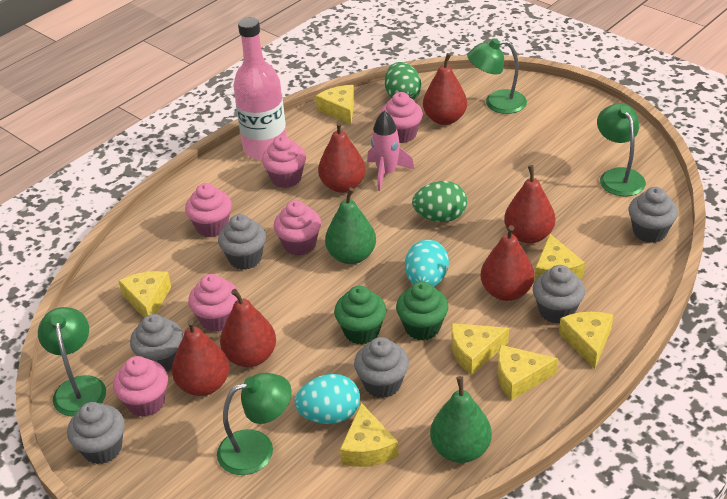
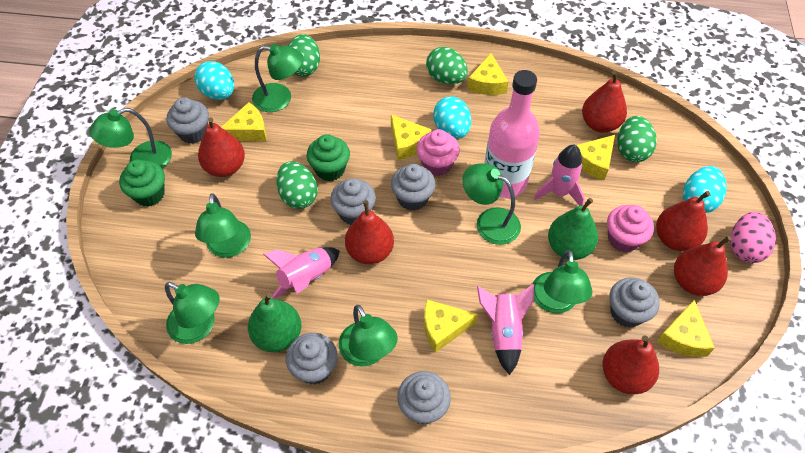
green egg: 2 -> 4
green lamp: 4 -> 7
pink cupcake: 6 -> 2
pink egg: 0 -> 1
pink rocket: 1 -> 3
turquoise egg: 2 -> 3
yellow cheese: 7 -> 6

